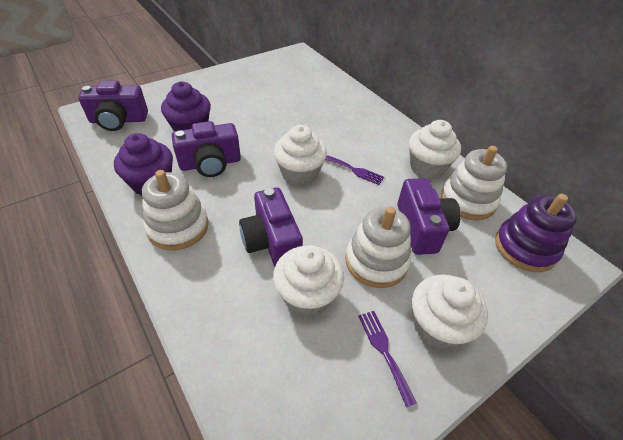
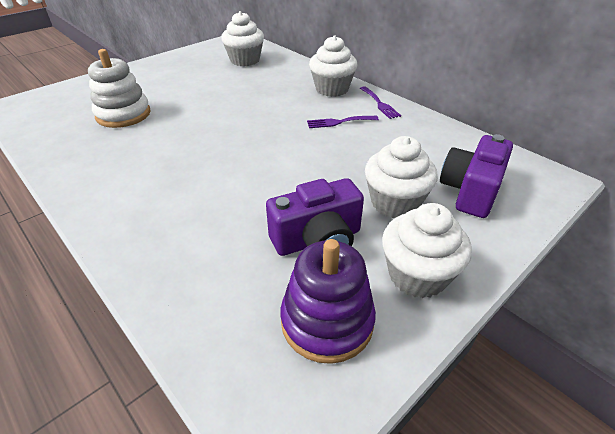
purple camera: 4 -> 2
purple cupcake: 2 -> 0
white stacking toy: 3 -> 1

